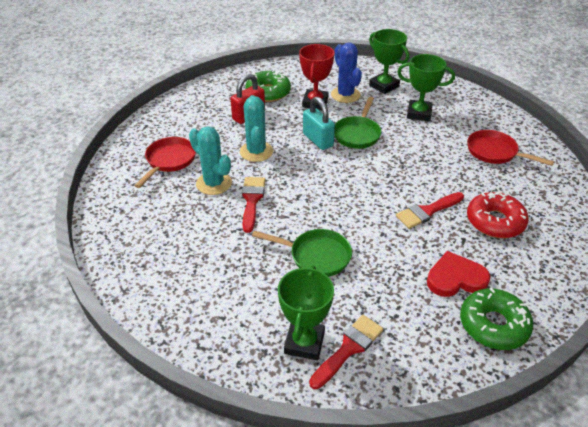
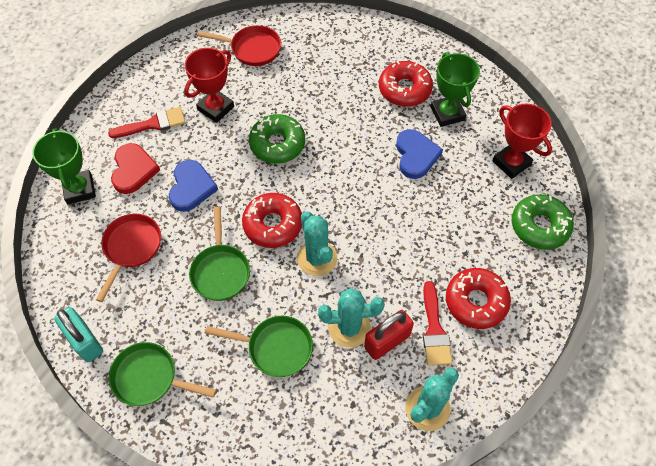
blue cactus: 1 -> 0
blue heart: 0 -> 2
green pan: 2 -> 3
green trophy: 3 -> 2
red brush: 3 -> 2
red donut: 1 -> 3
red trophy: 1 -> 2
turquoise cactus: 2 -> 3

